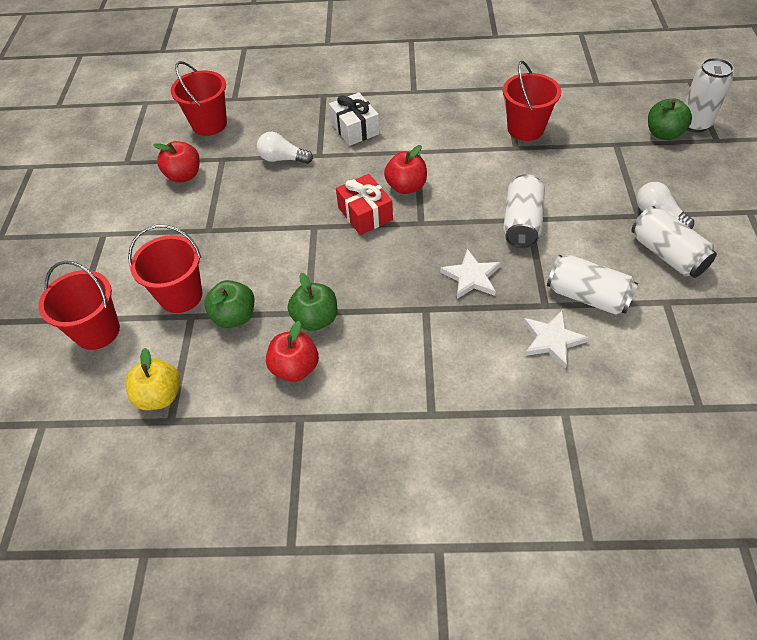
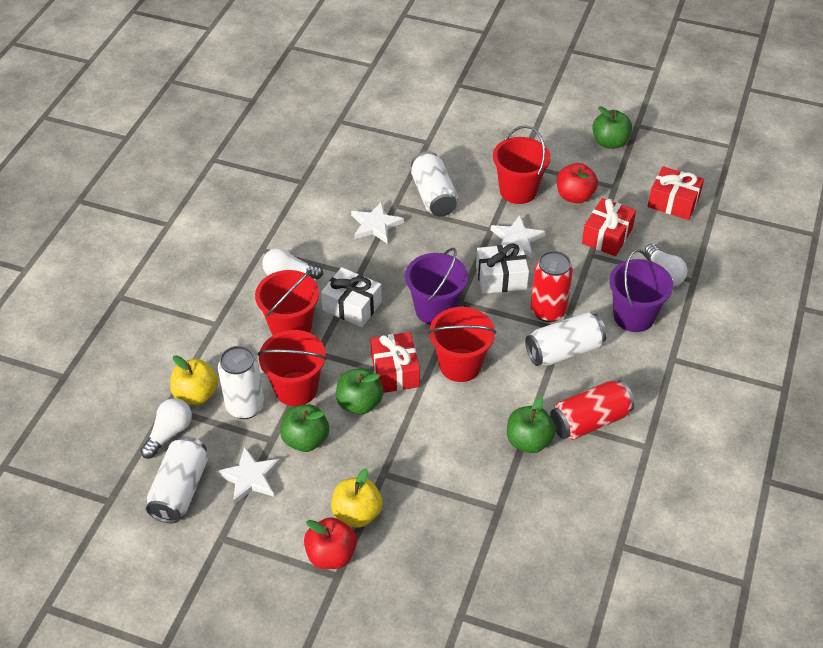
green apple: 3 -> 4
purple bucket: 0 -> 2
red apple: 3 -> 2
red can: 0 -> 2
red gift: 1 -> 3
white gift: 1 -> 2
white light bulb: 2 -> 3
white star: 2 -> 3
yellow apple: 1 -> 2

